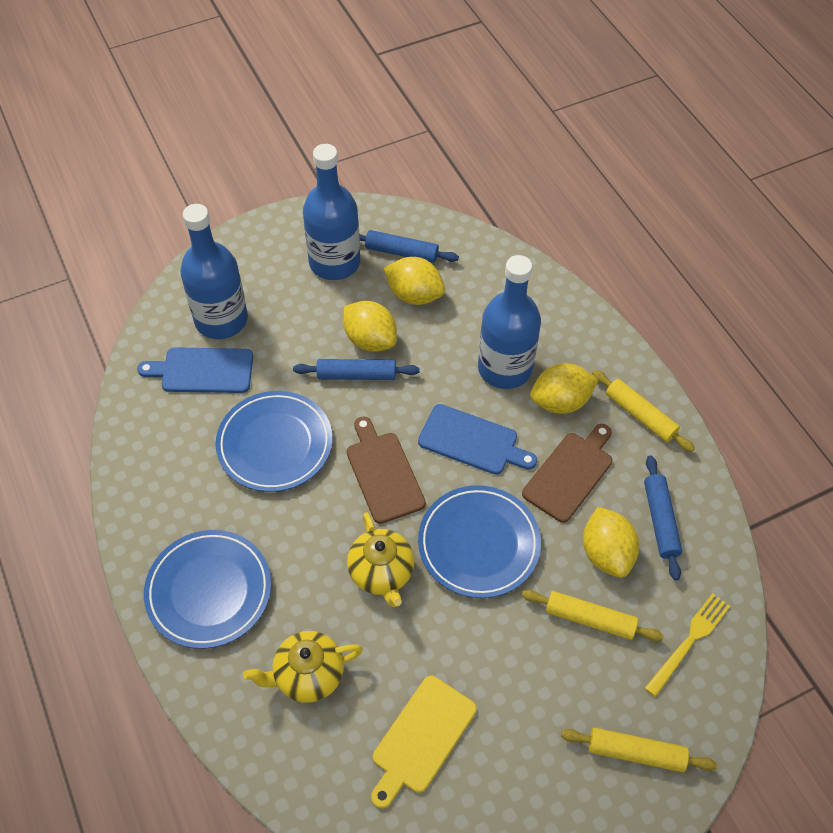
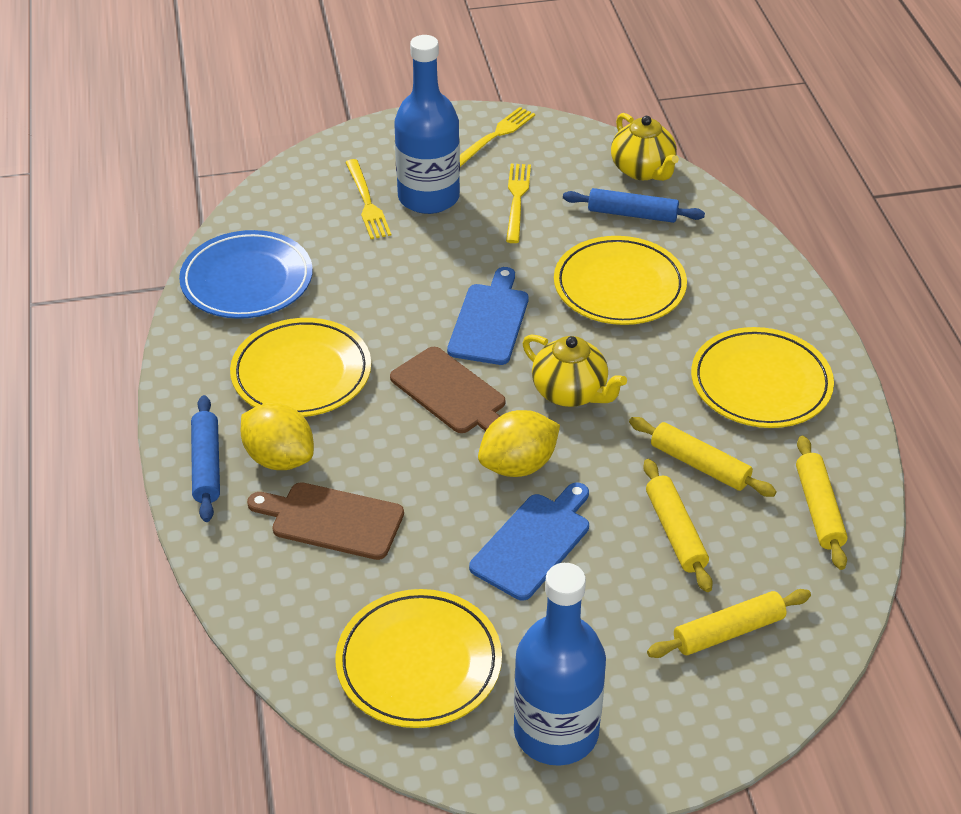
blue bottle: 3 -> 2
blue plate: 3 -> 1
blue rolling pin: 3 -> 2
yellow cutting board: 1 -> 0
yellow fork: 1 -> 3
yellow lemon: 4 -> 2
yellow plate: 0 -> 4
yellow rolling pin: 3 -> 4

